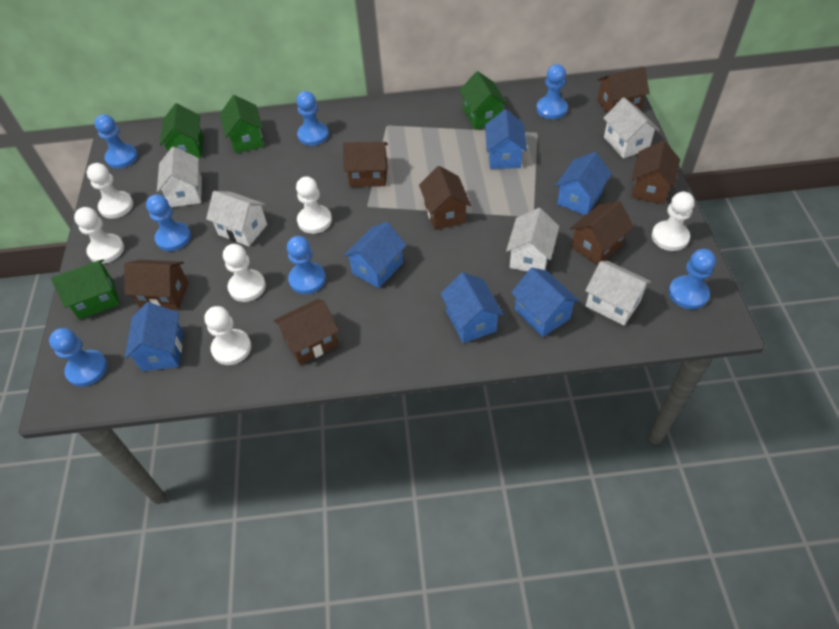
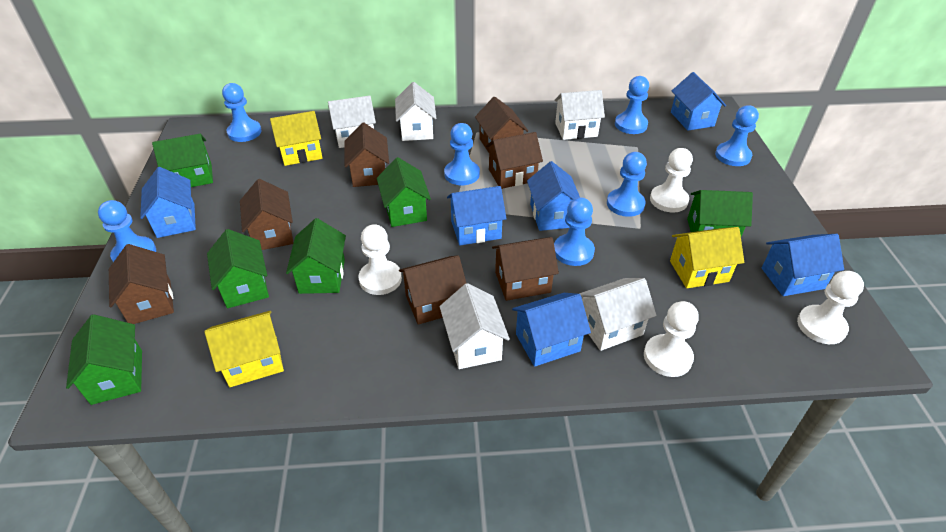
green house: 4 -> 6
white pawn: 6 -> 4
yellow house: 0 -> 3

